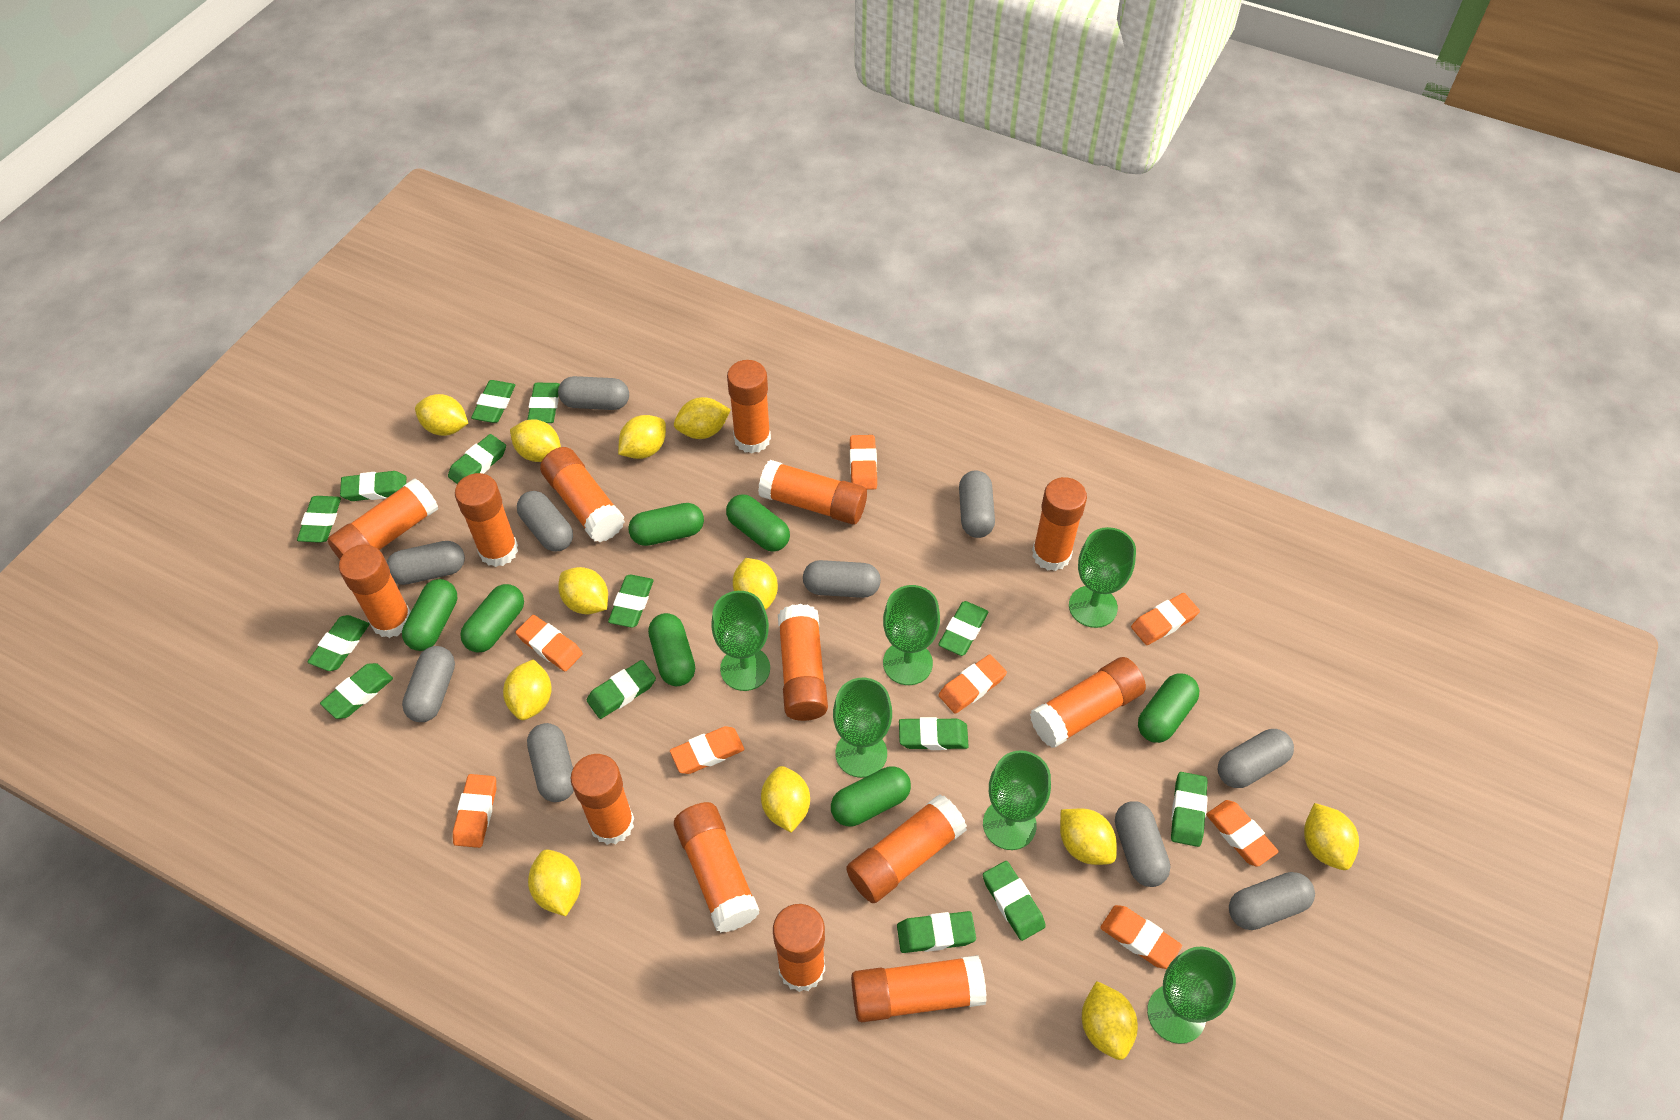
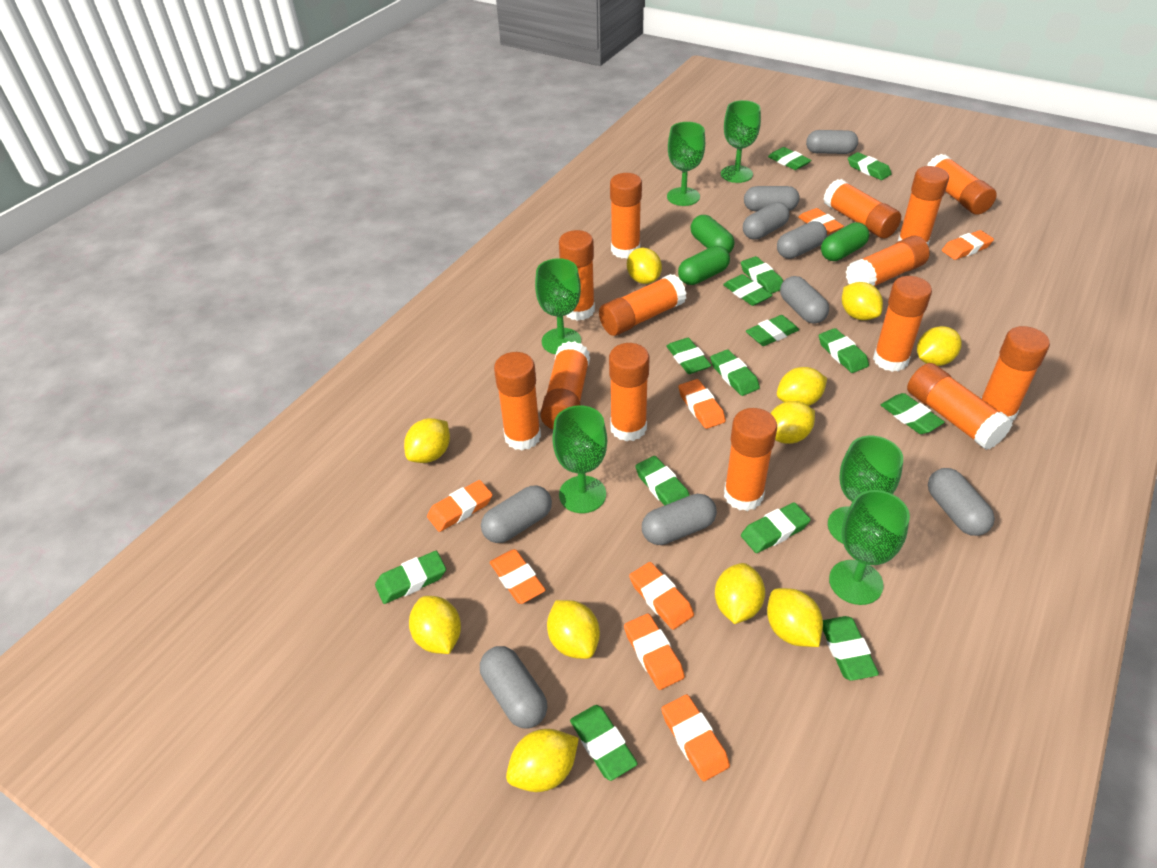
green capsule: 7 -> 3
grey capsule: 10 -> 9
yellow lemon: 12 -> 11

